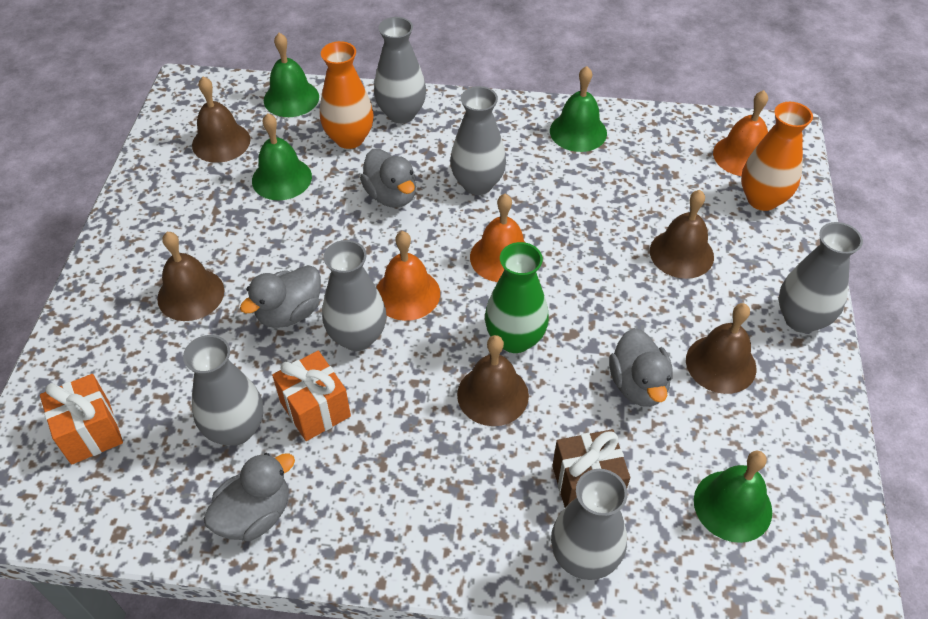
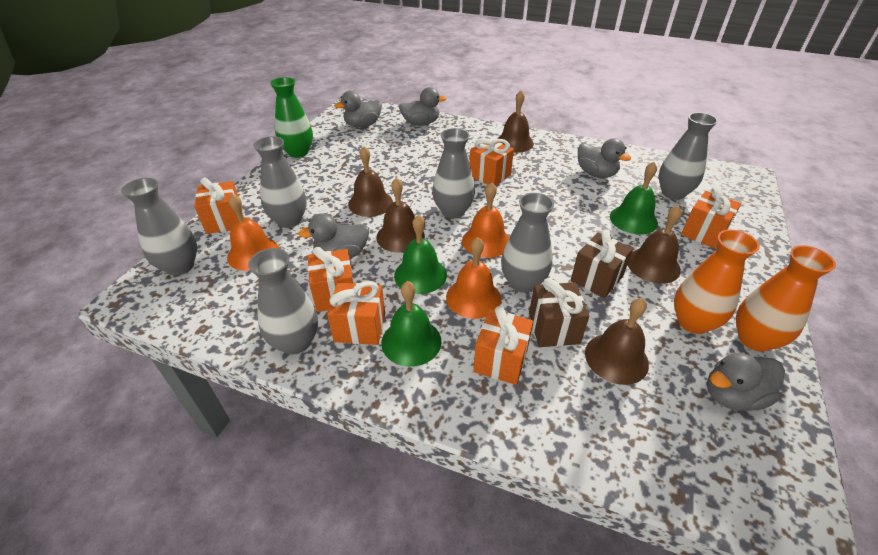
brown gift: 1 -> 2
green bell: 4 -> 3
grey duck: 4 -> 5
orange gift: 2 -> 6

